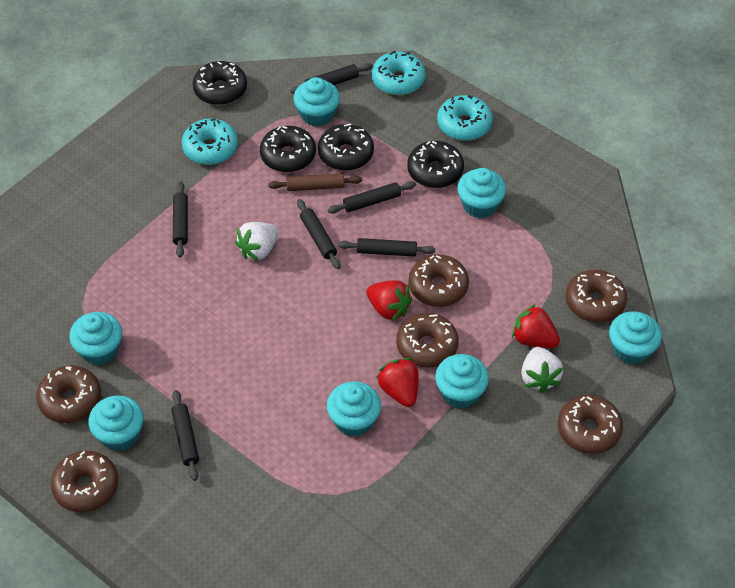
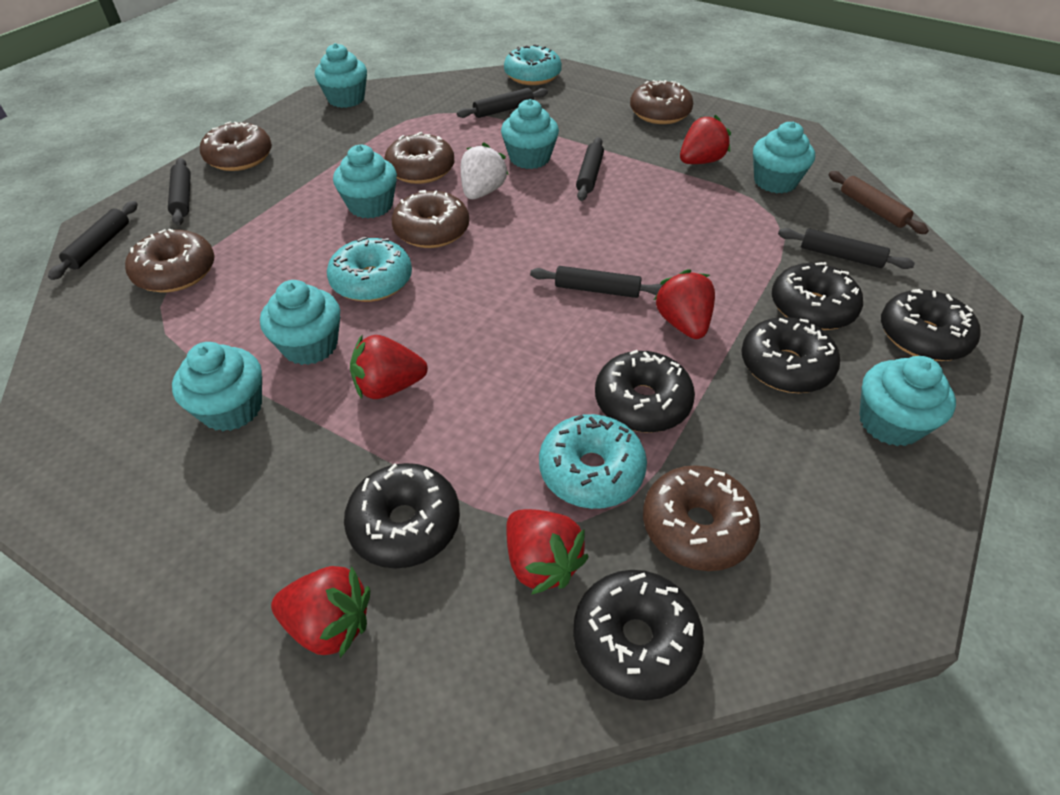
black donut: 4 -> 6
red strawberry: 3 -> 5
white strawberry: 2 -> 1

